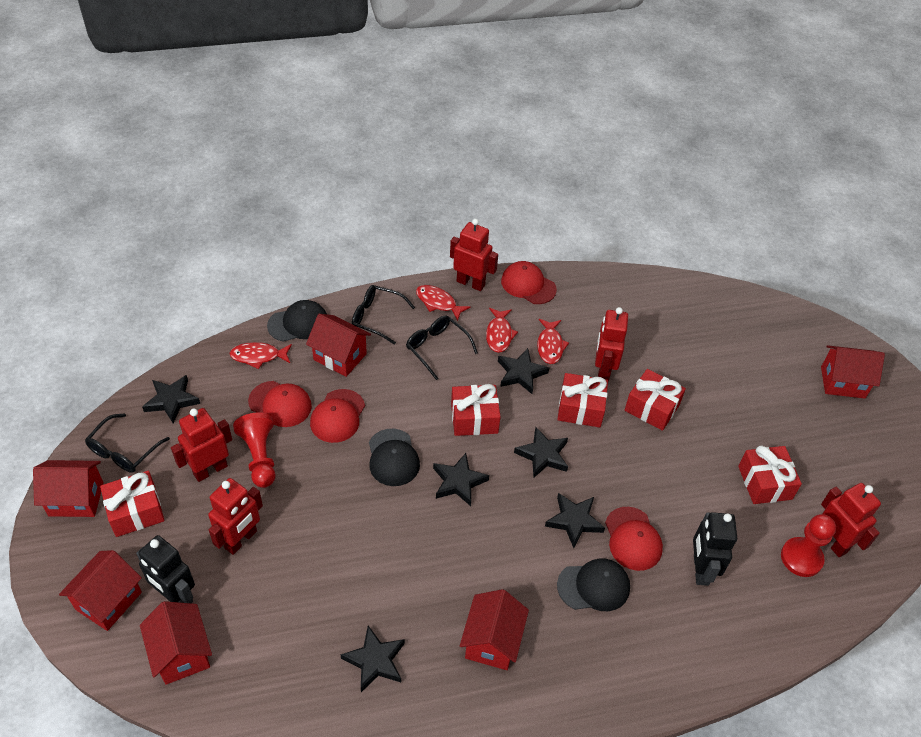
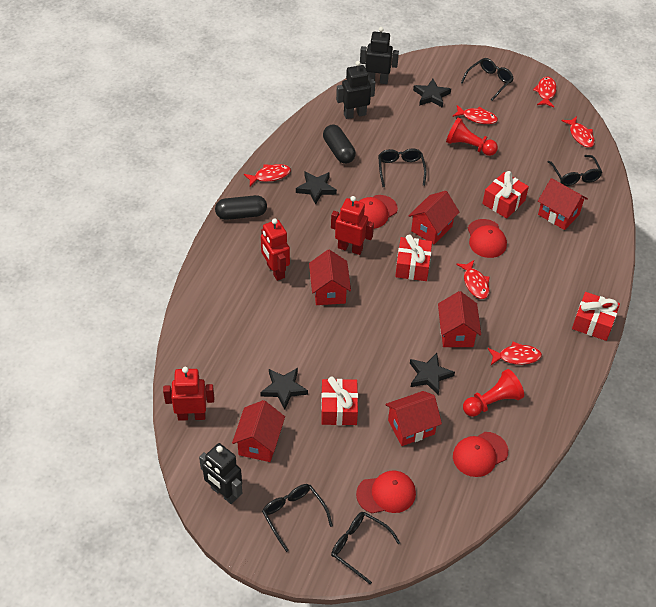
black cap: 3 -> 0
black capsule: 0 -> 2
black glasses: 3 -> 5
black robot: 2 -> 3
black star: 6 -> 4
red fish: 4 -> 6
red gift: 5 -> 4
red robot: 5 -> 3

